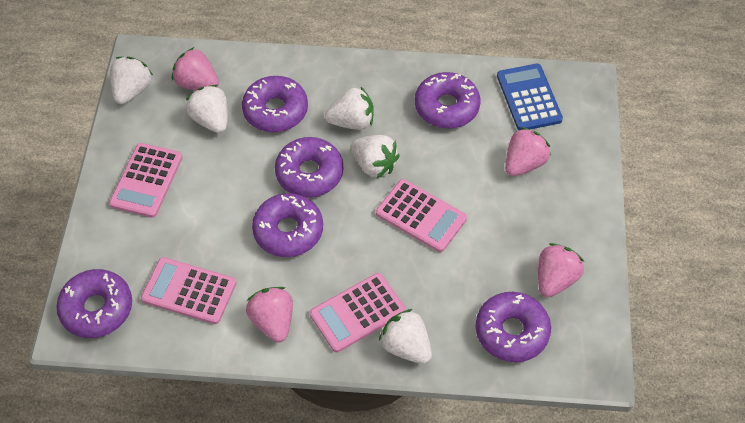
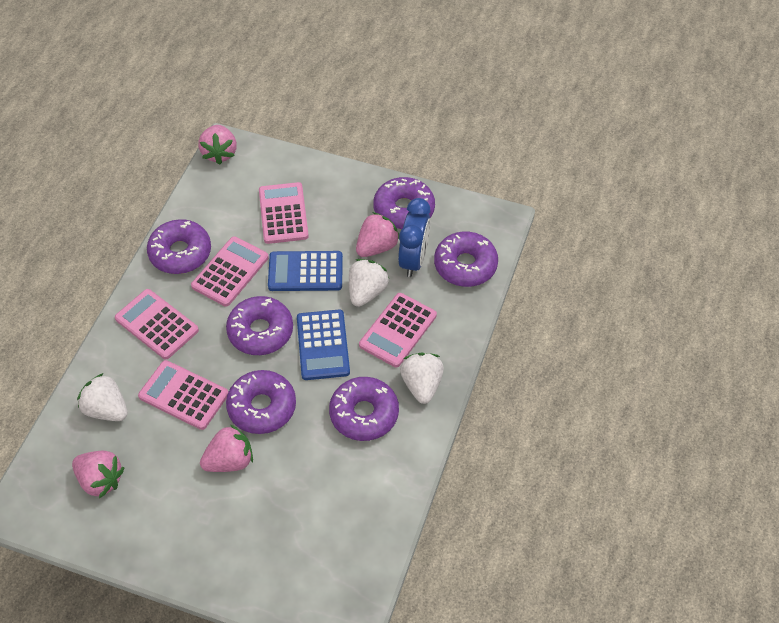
blue calculator: 1 -> 2
blue clock: 0 -> 1
pink calculator: 4 -> 5
white strawberry: 5 -> 3

